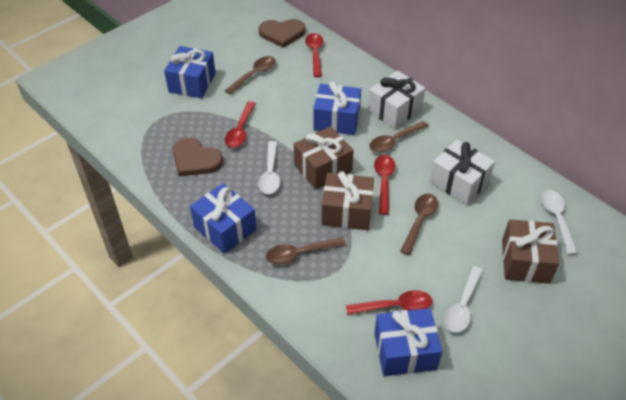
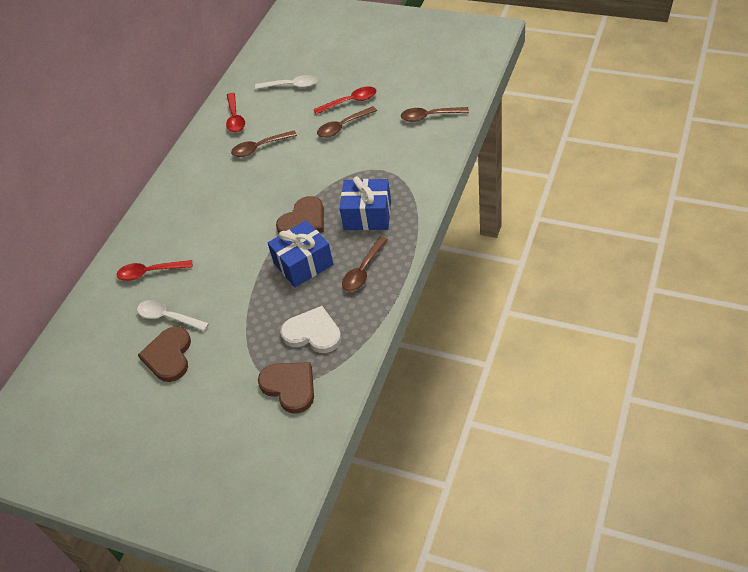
blue gift: 4 -> 2
brown gift: 3 -> 0
brown heart: 2 -> 3
red spoon: 4 -> 3
white gift: 2 -> 0
white heart: 0 -> 1
white spoon: 3 -> 2

